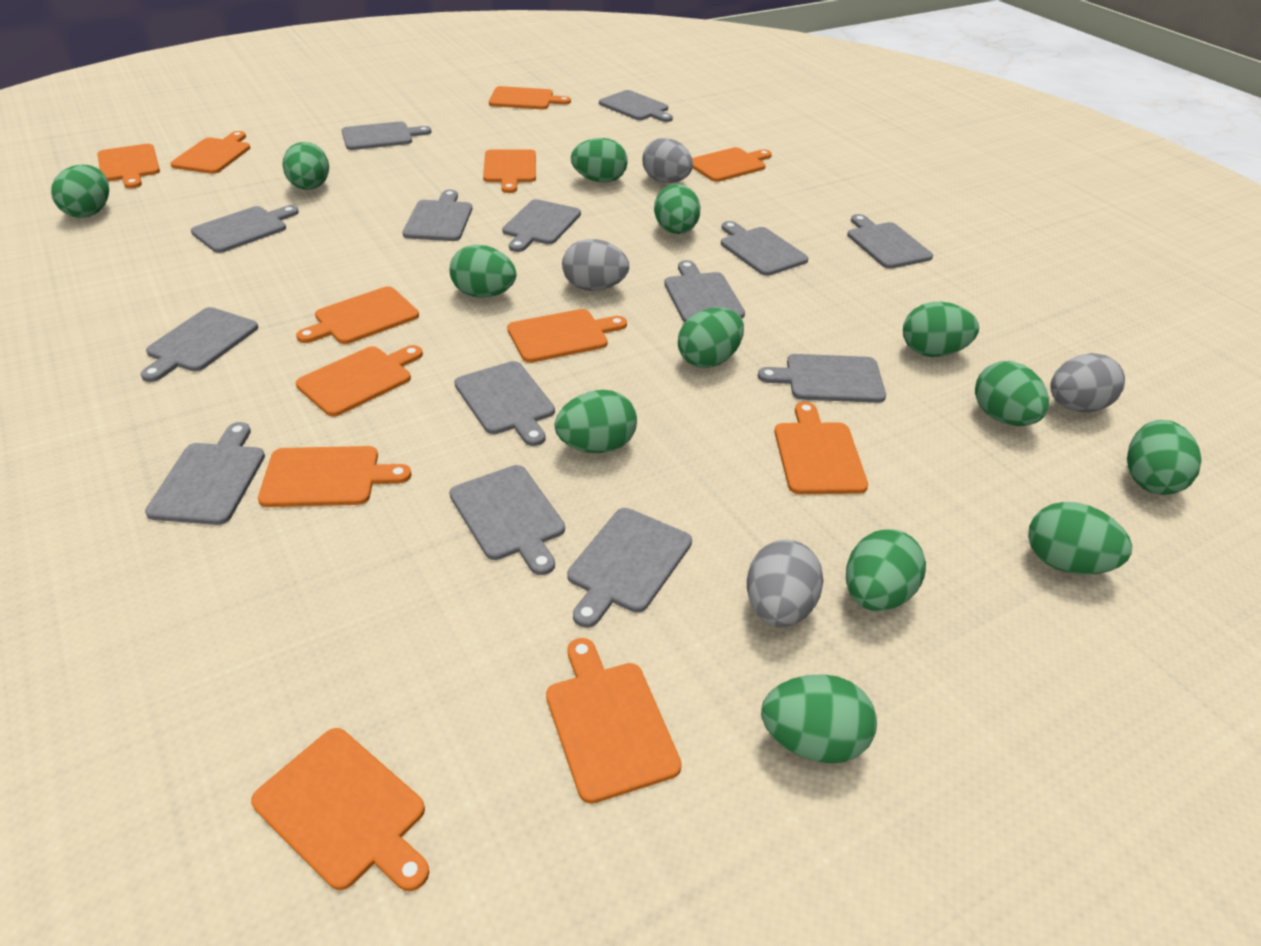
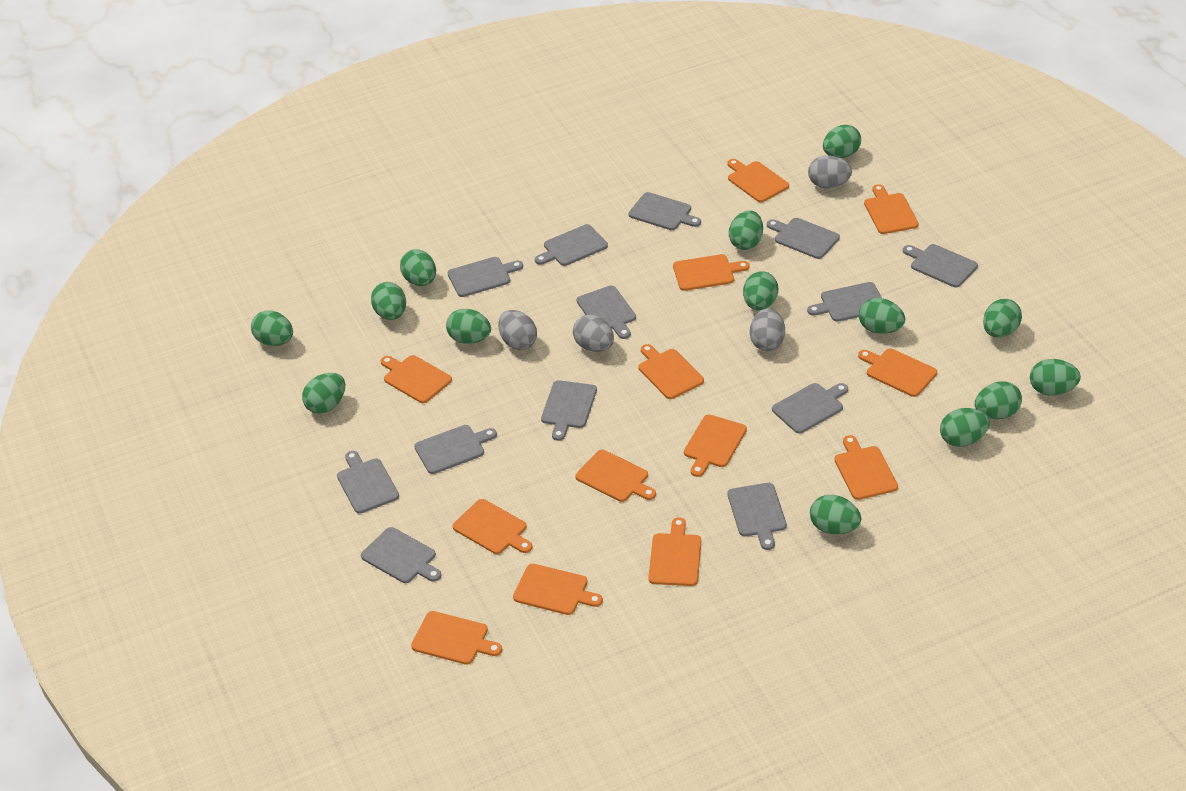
green egg: 13 -> 14
grey cutting board: 14 -> 13
orange cutting board: 12 -> 13

